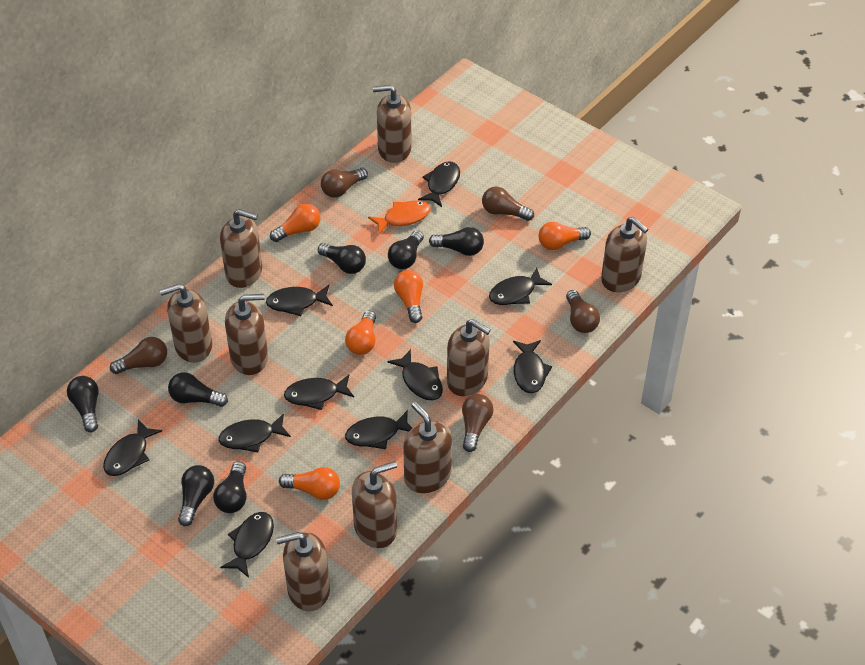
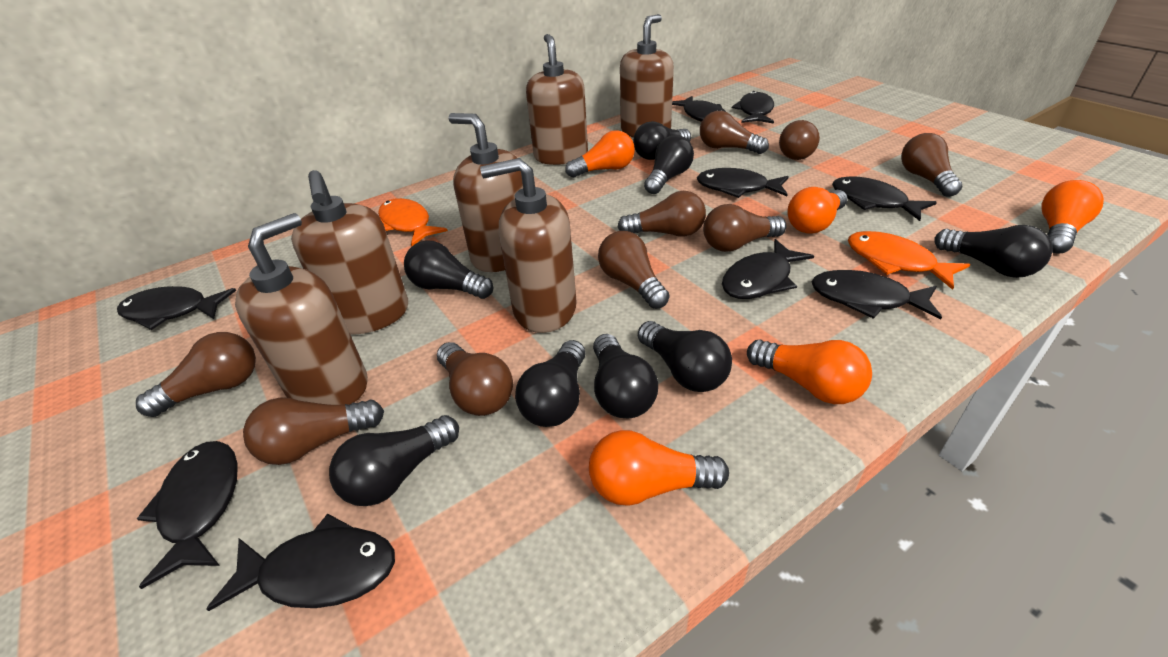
black fish: 10 -> 9
black light bulb: 7 -> 8
brown light bulb: 5 -> 9
brown soap dispenser: 9 -> 6
orange fish: 1 -> 2

